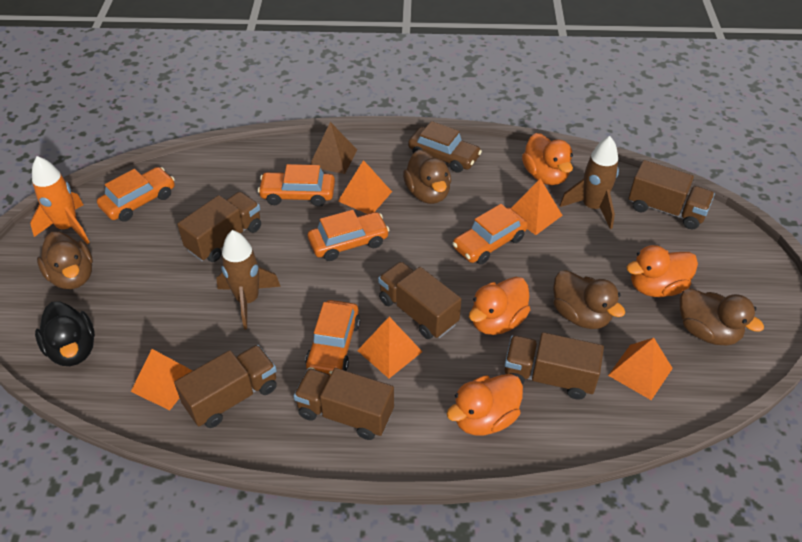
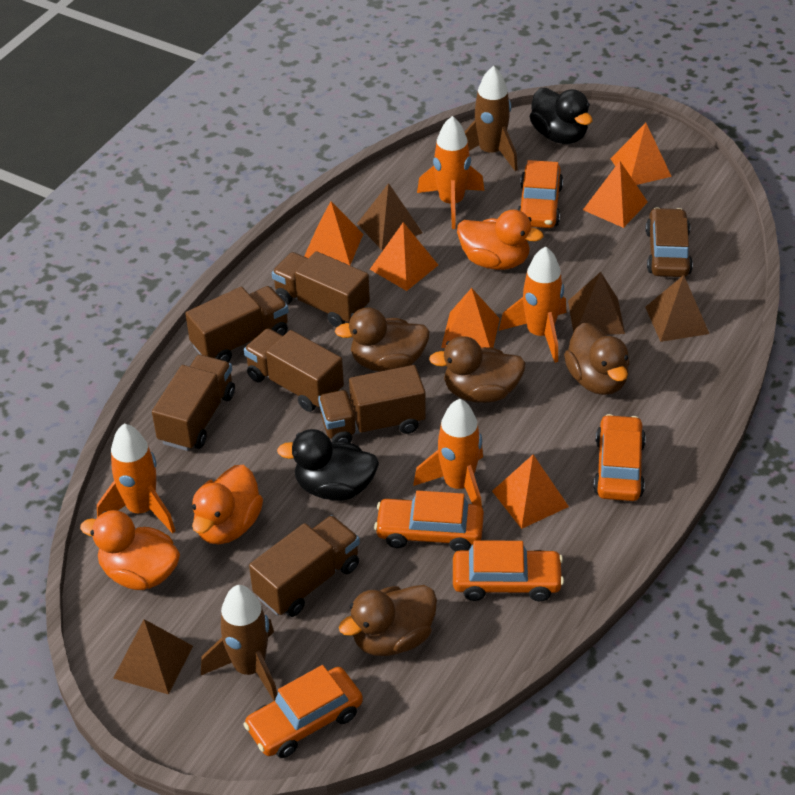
black duck: 1 -> 2
brown pyramid: 1 -> 4
orange duck: 4 -> 3
orange pyramid: 5 -> 6
orange rocket: 1 -> 4

